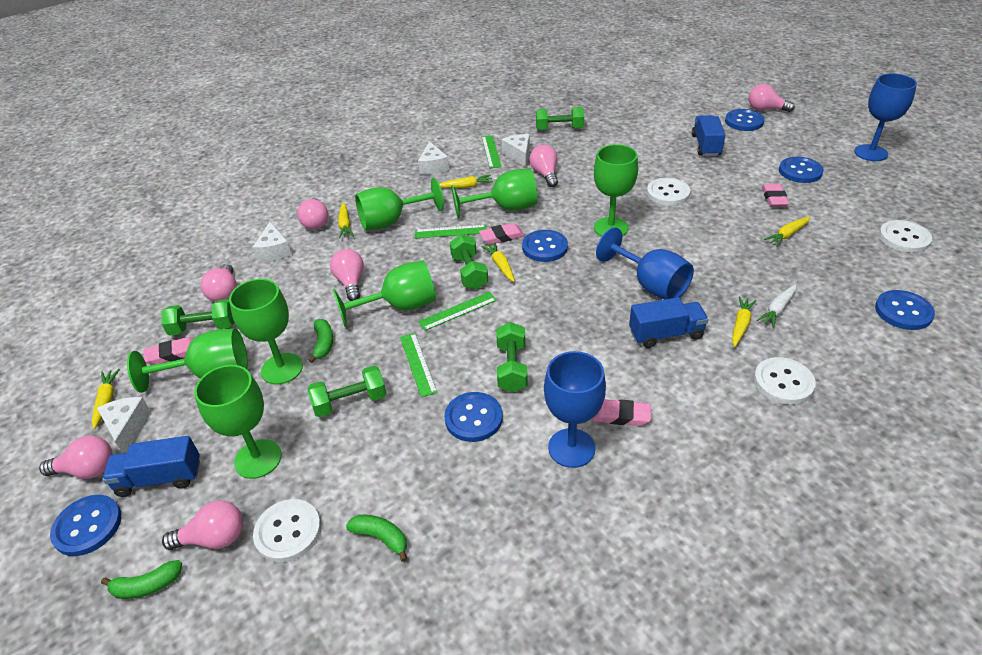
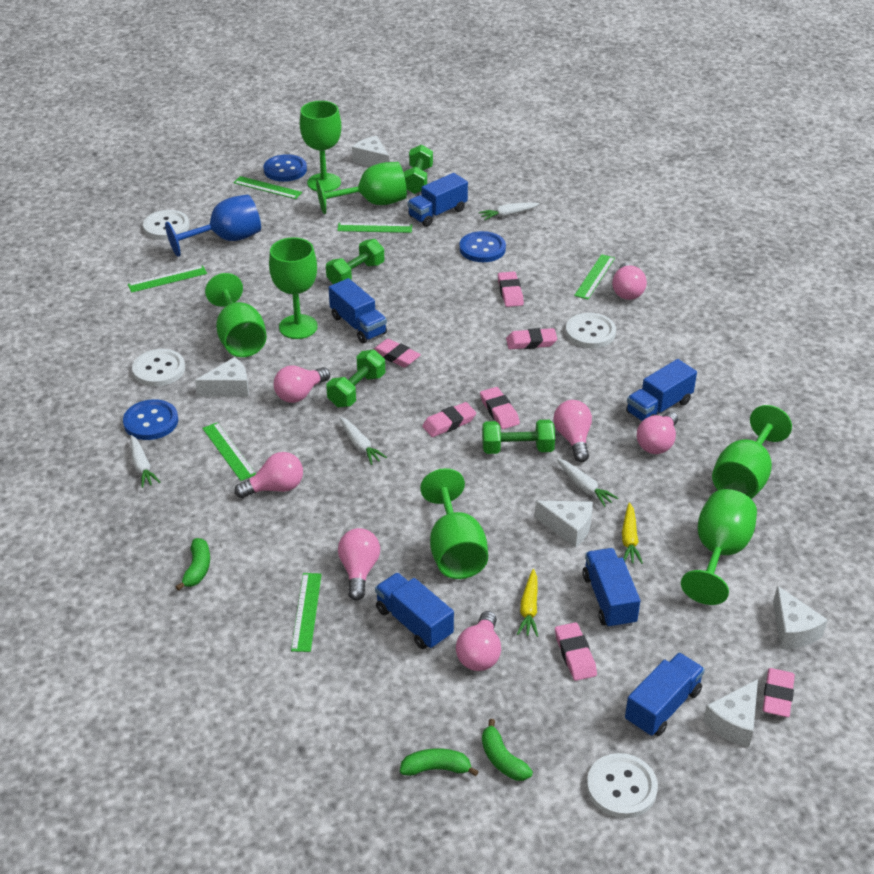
blue button: 6 -> 3
blue goblet: 3 -> 1
blue truck: 3 -> 6
green dumbbell: 5 -> 4
green ruler: 4 -> 6
pink eraser: 4 -> 7
white carrot: 1 -> 4
white cheese: 4 -> 5
yellow carrot: 6 -> 2

